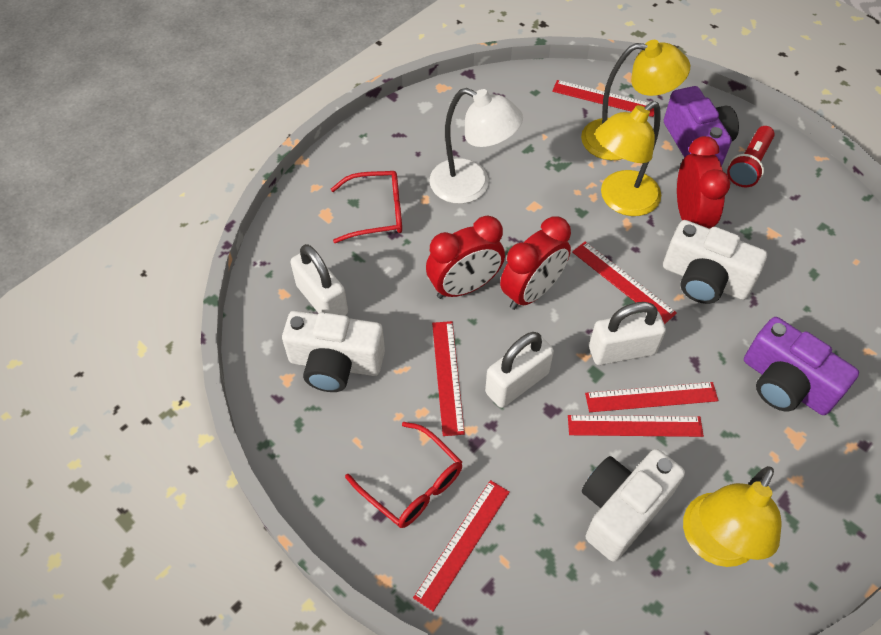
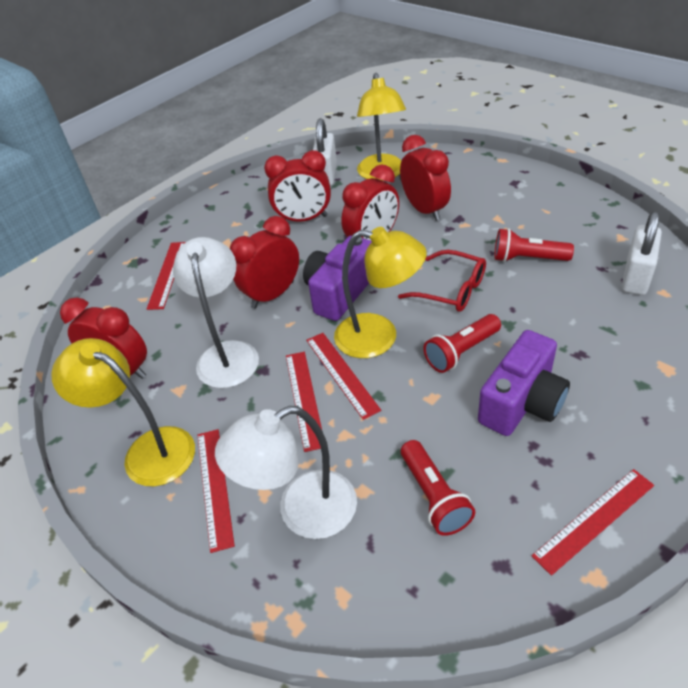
red clock: 3 -> 5
red flashlight: 1 -> 3
red glasses: 2 -> 1
red ruler: 6 -> 5
white camera: 3 -> 0
white lamp: 1 -> 2
white padlock: 3 -> 2

